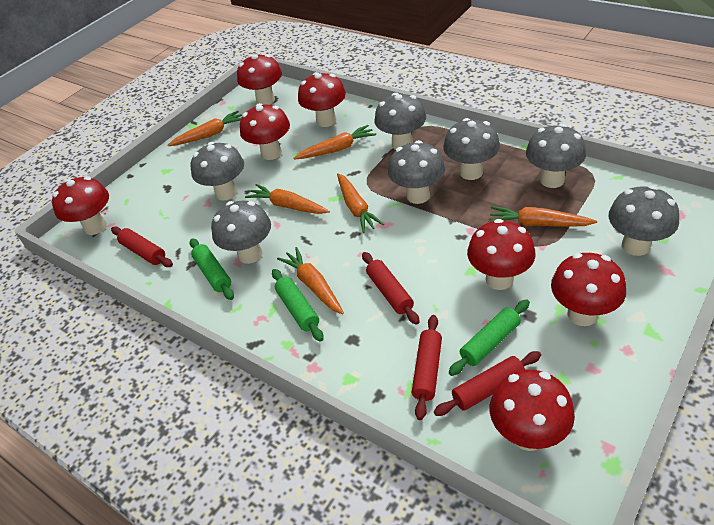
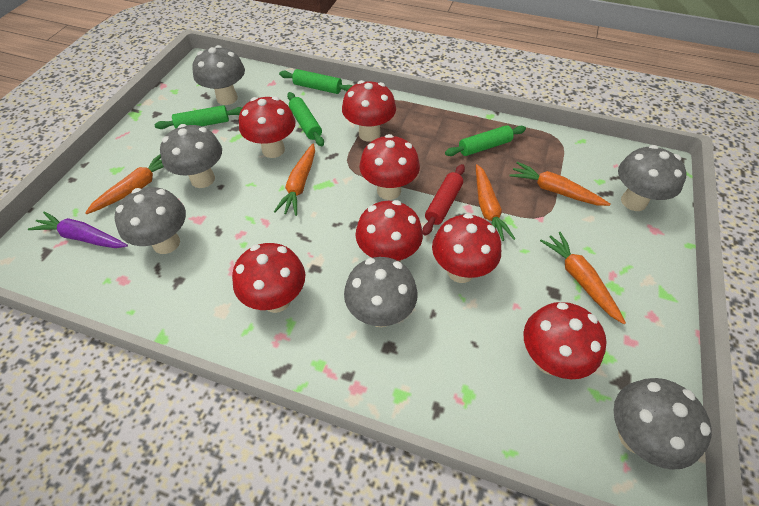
green rolling pin: 3 -> 4
grey mushroom: 7 -> 6
orange carrot: 6 -> 5
purple carrot: 0 -> 1
red rolling pin: 4 -> 1

